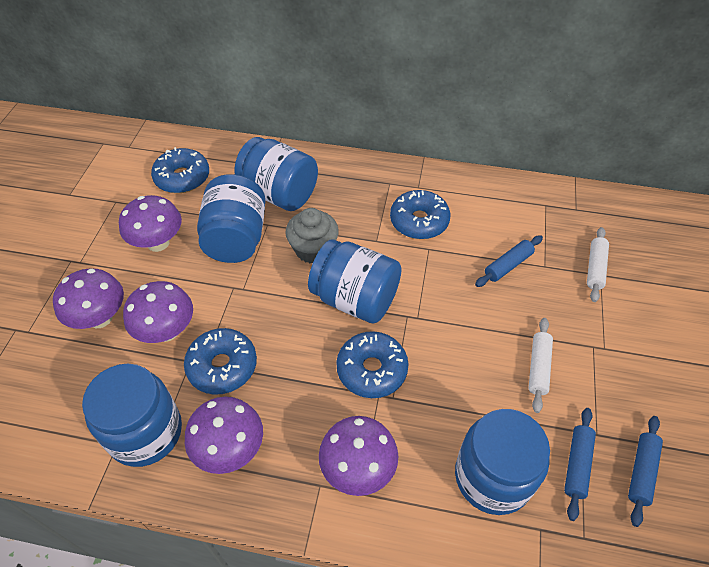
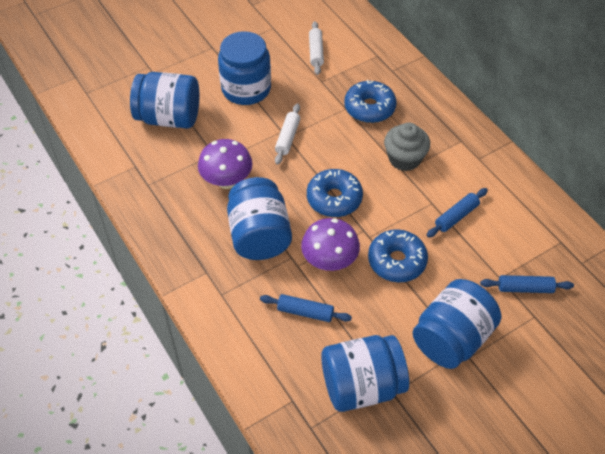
blue donut: 4 -> 3
purple mushroom: 5 -> 2

